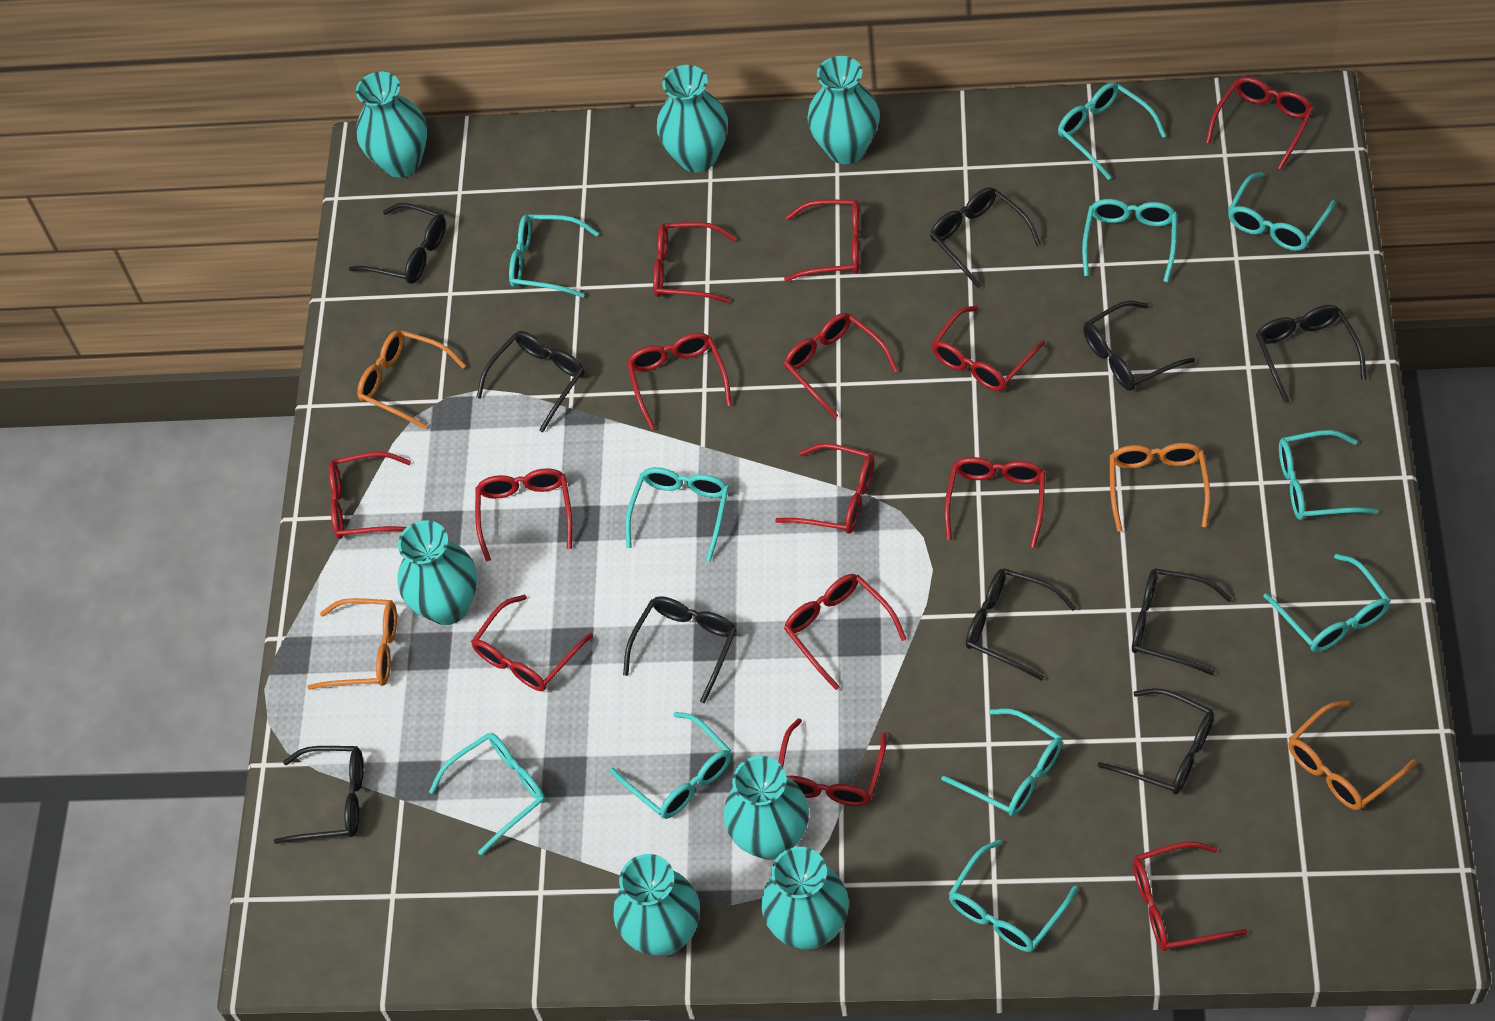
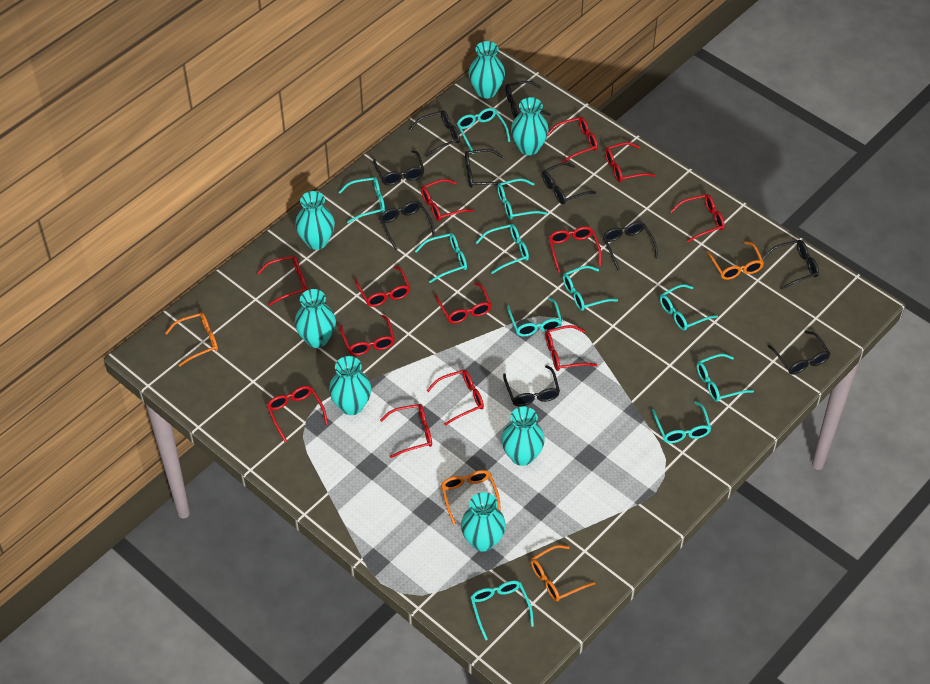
red glasses: 14 -> 13

